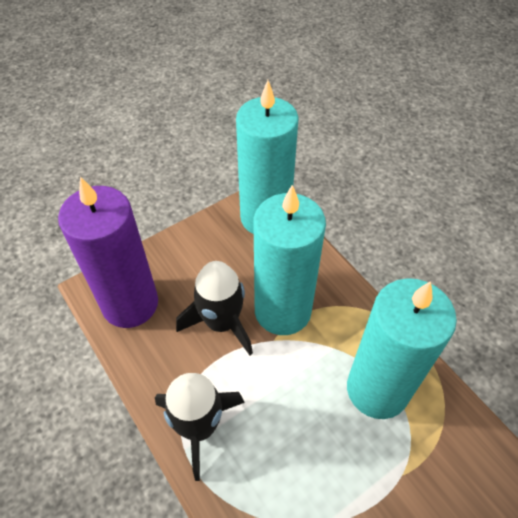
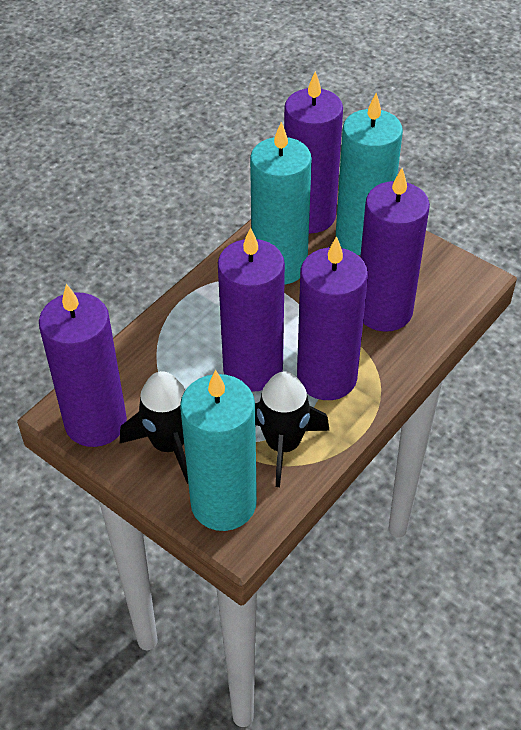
purple candle: 1 -> 5

